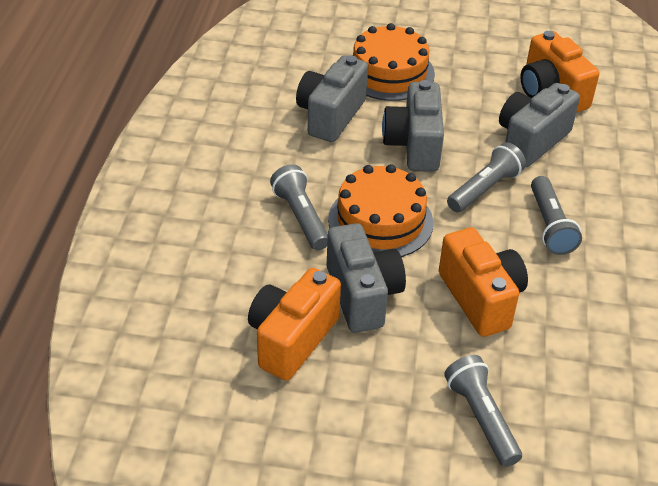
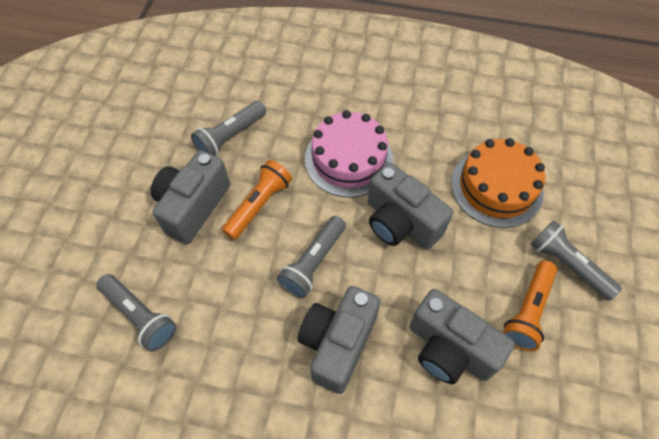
orange cake: 2 -> 1
orange camera: 3 -> 0
orange flashlight: 0 -> 2
pink cake: 0 -> 1

